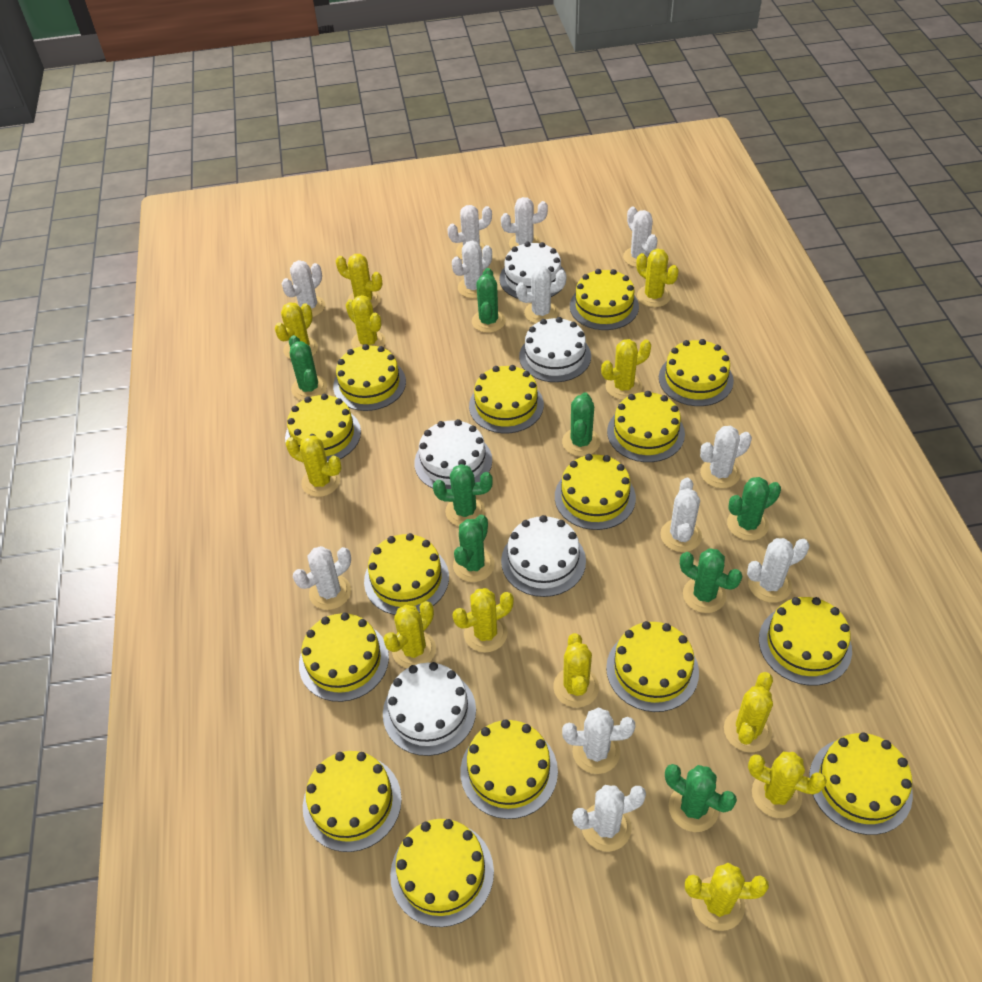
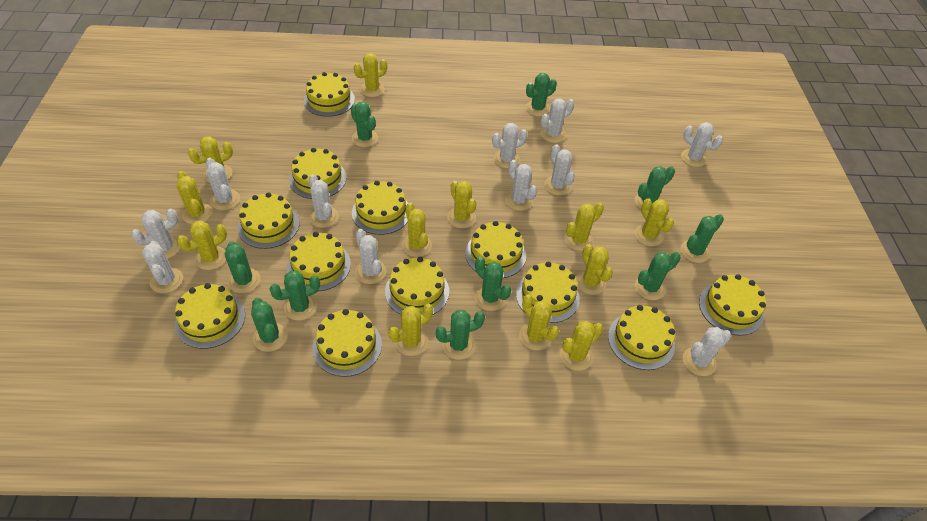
green cactus: 8 -> 10
white cactus: 12 -> 11
white cake: 5 -> 0
yellow cake: 15 -> 12

